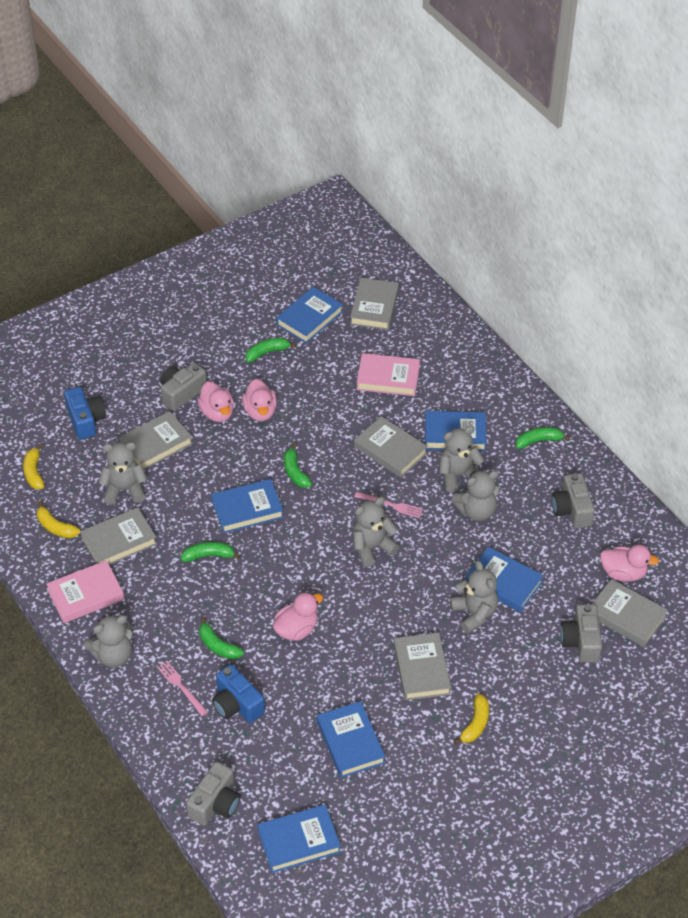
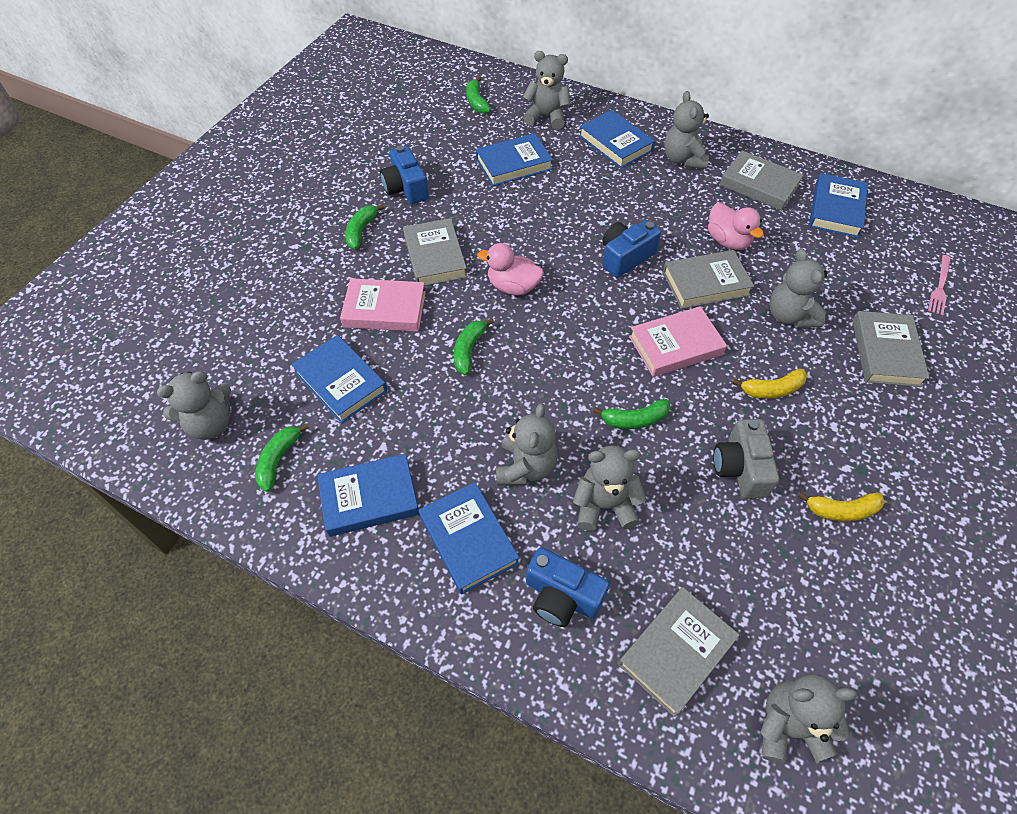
blue camera: 2 -> 3
grey book: 6 -> 5
grey camera: 4 -> 1
grey teddy bear: 6 -> 7
pink duck: 4 -> 2
pink fork: 2 -> 1
yellow banana: 3 -> 2

